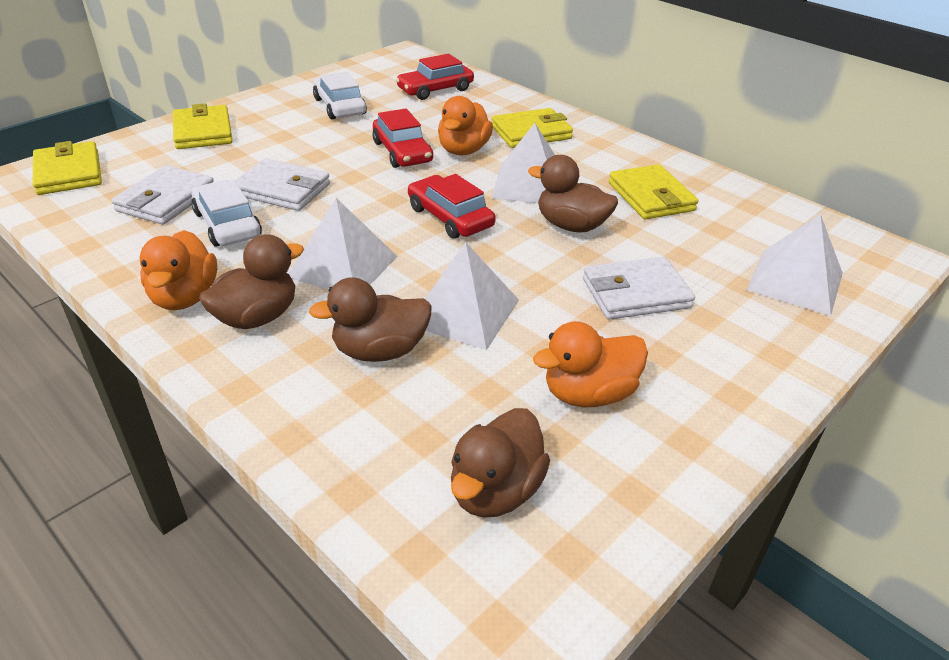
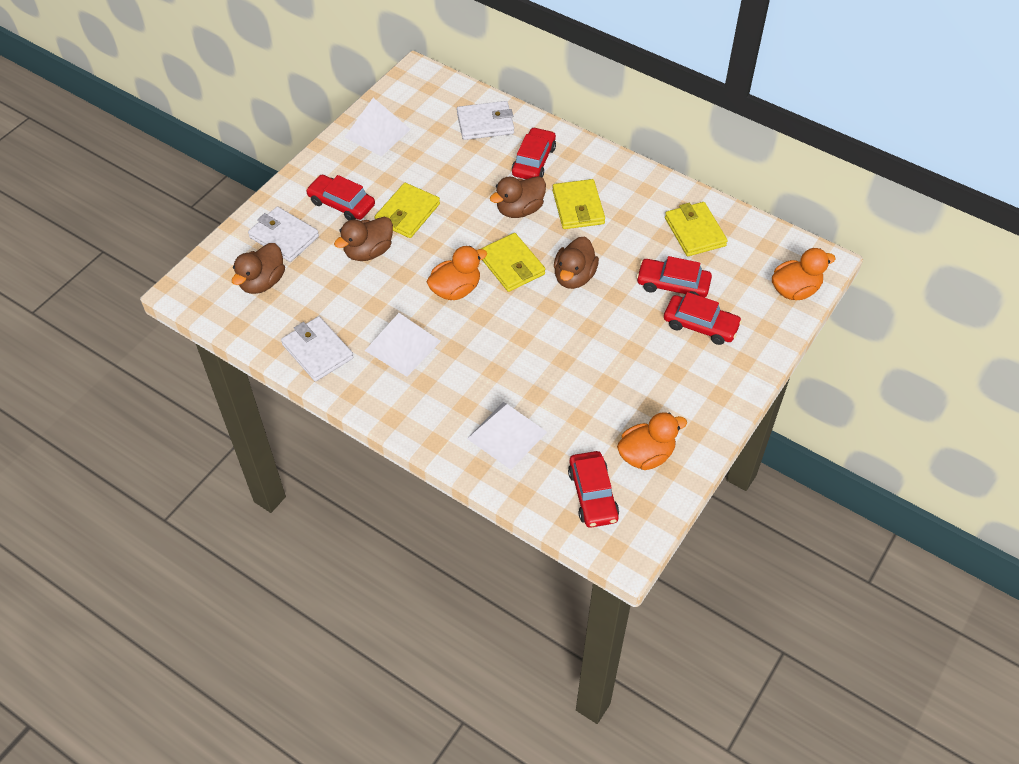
red car: 3 -> 5
white car: 2 -> 0
white pyramid: 4 -> 3

